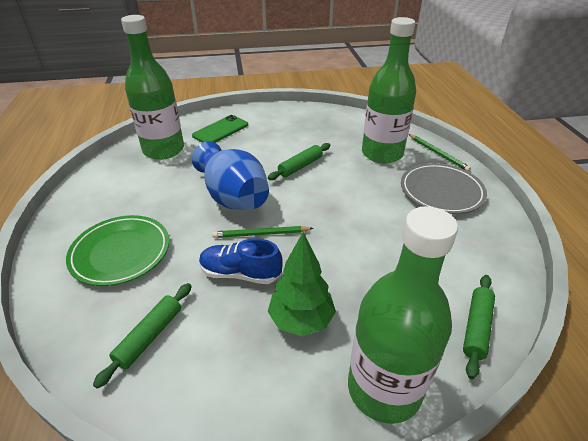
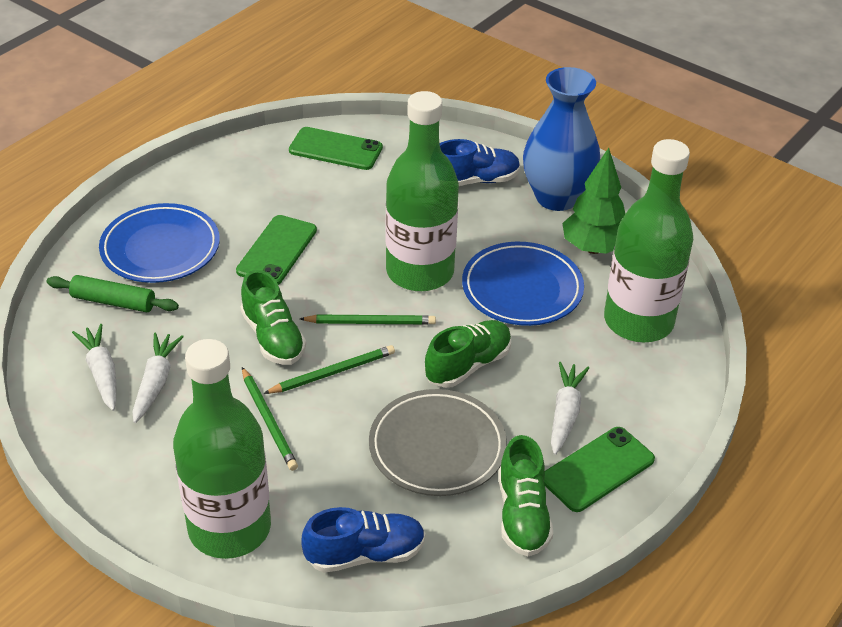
blue plate: 0 -> 2
blue shoe: 1 -> 2
green pencil: 2 -> 3
green phone: 1 -> 3
green plate: 1 -> 0
green rolling pin: 3 -> 1
green shoe: 0 -> 3
white carrot: 0 -> 3

